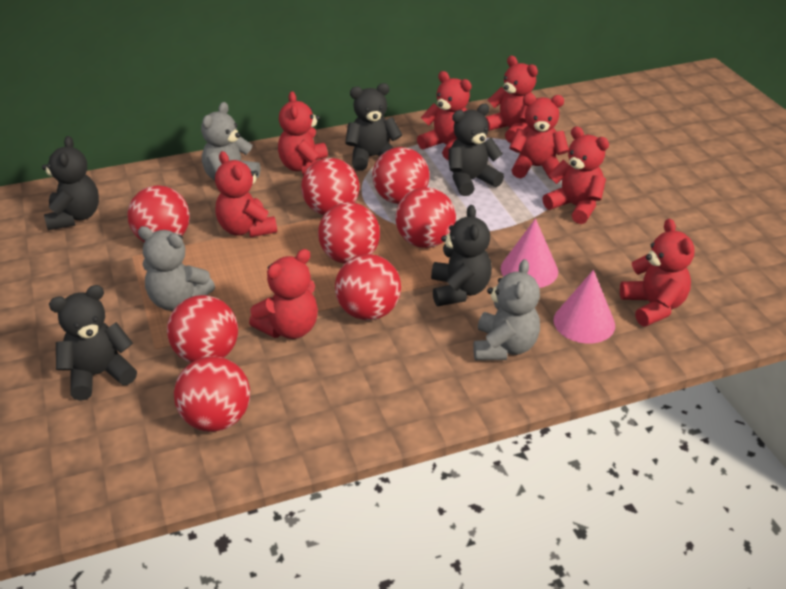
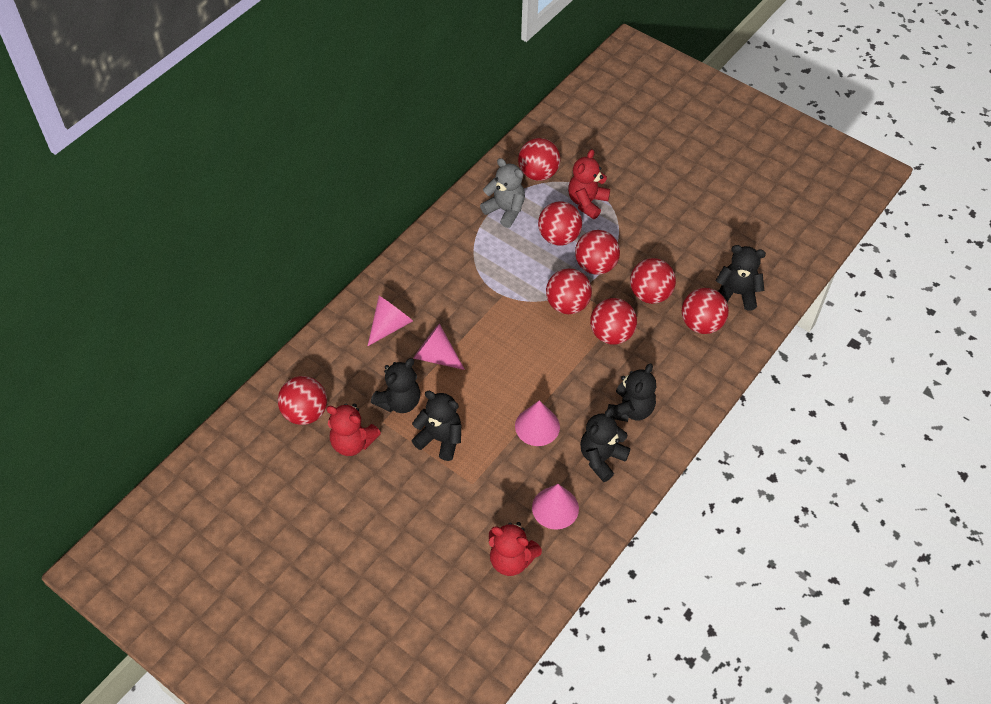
grey teddy bear: 3 -> 1
pink cone: 2 -> 4
red teddy bear: 8 -> 3

